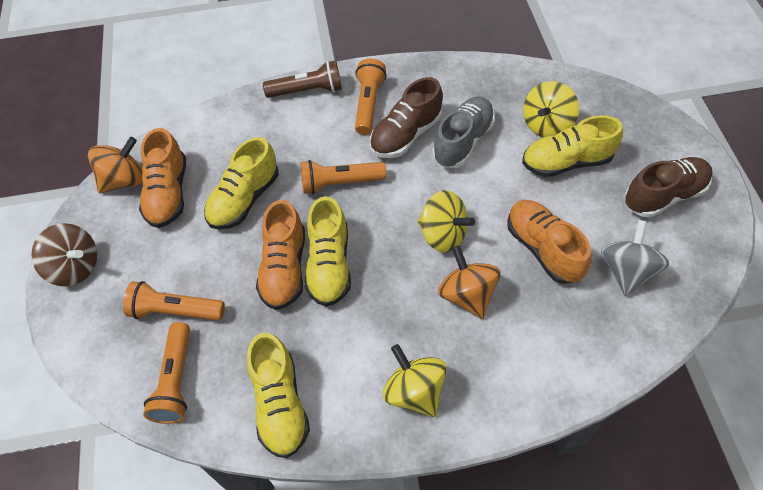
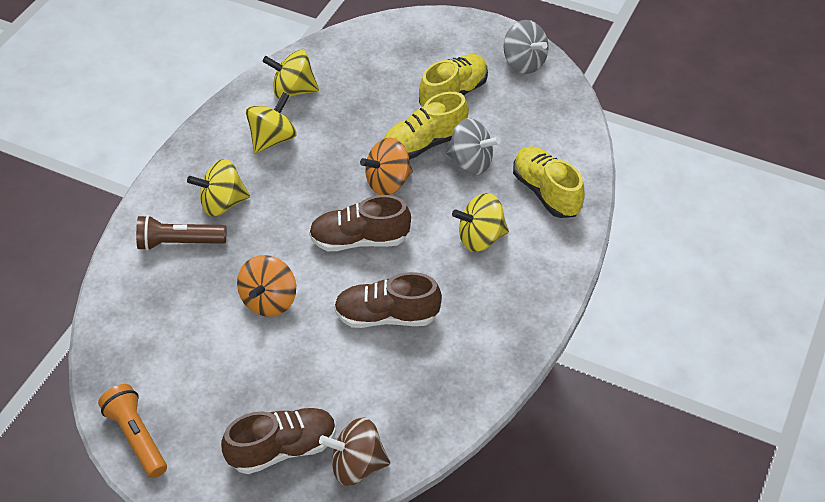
brown shoe: 2 -> 3
grey shoe: 1 -> 0
grey spinning top: 1 -> 2
orange flashlight: 4 -> 1
orange shoe: 3 -> 0
yellow shoe: 4 -> 3
yellow spinning top: 3 -> 4

